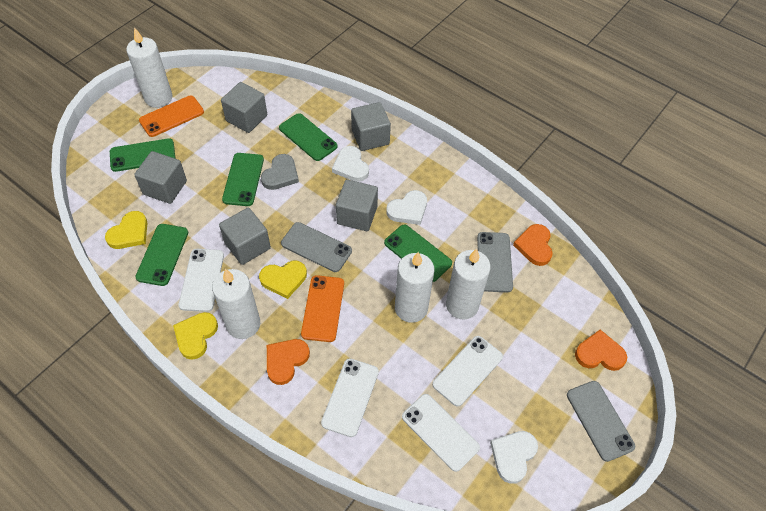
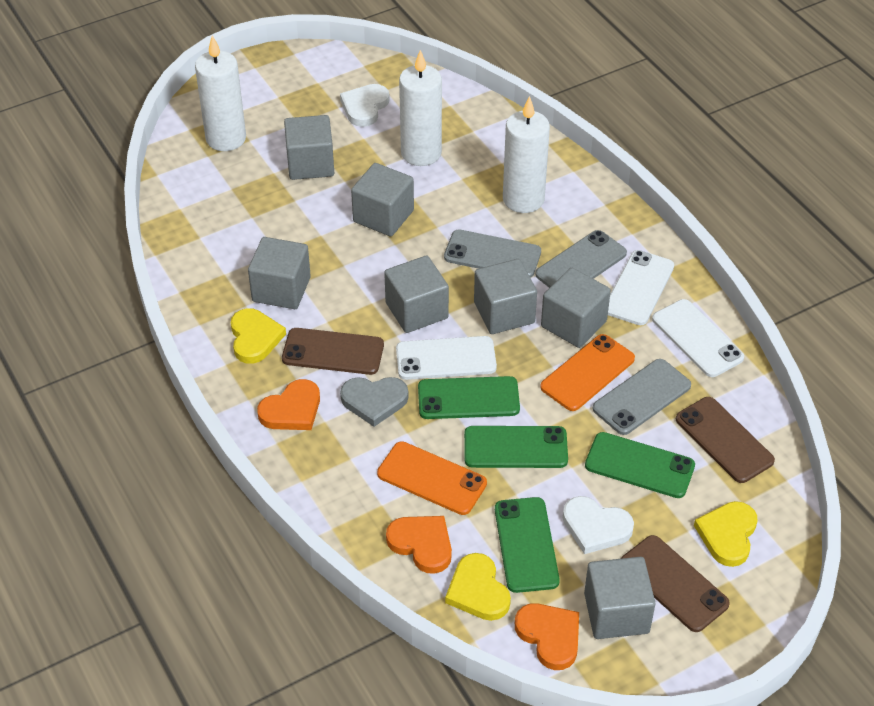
brown phone: 0 -> 3
green phone: 5 -> 4
grey cube: 5 -> 7
white candle: 4 -> 3
white heart: 3 -> 2
white phone: 4 -> 3

